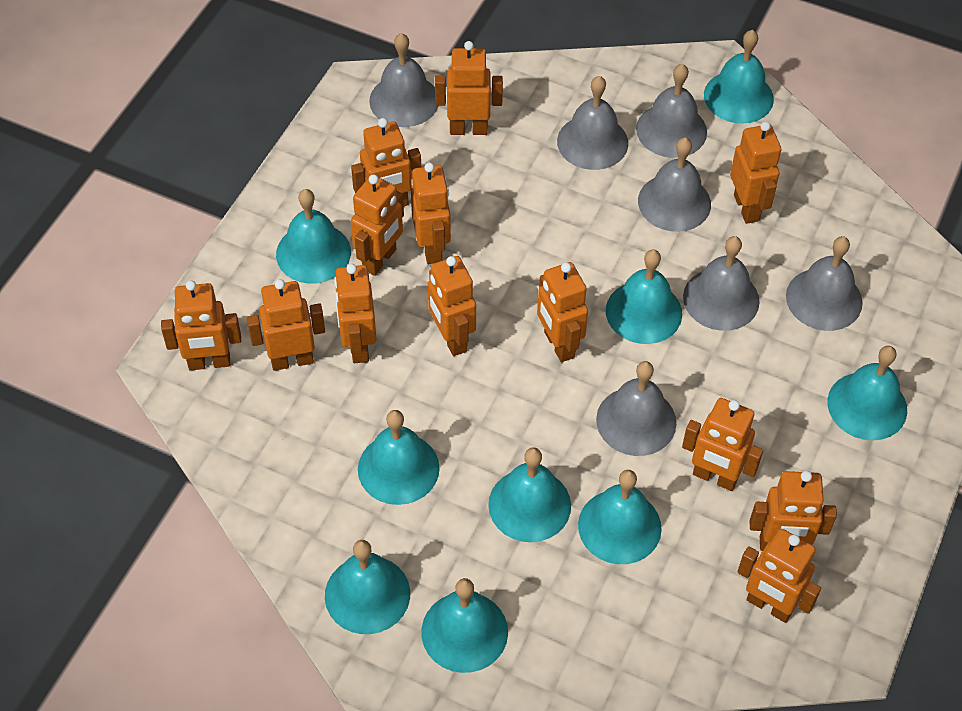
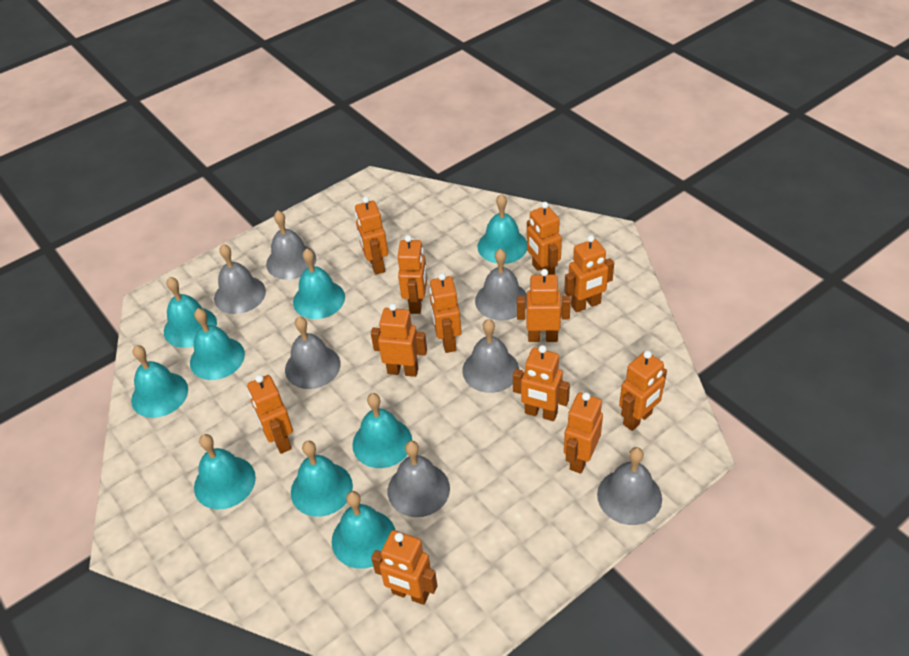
orange robot: 13 -> 12

